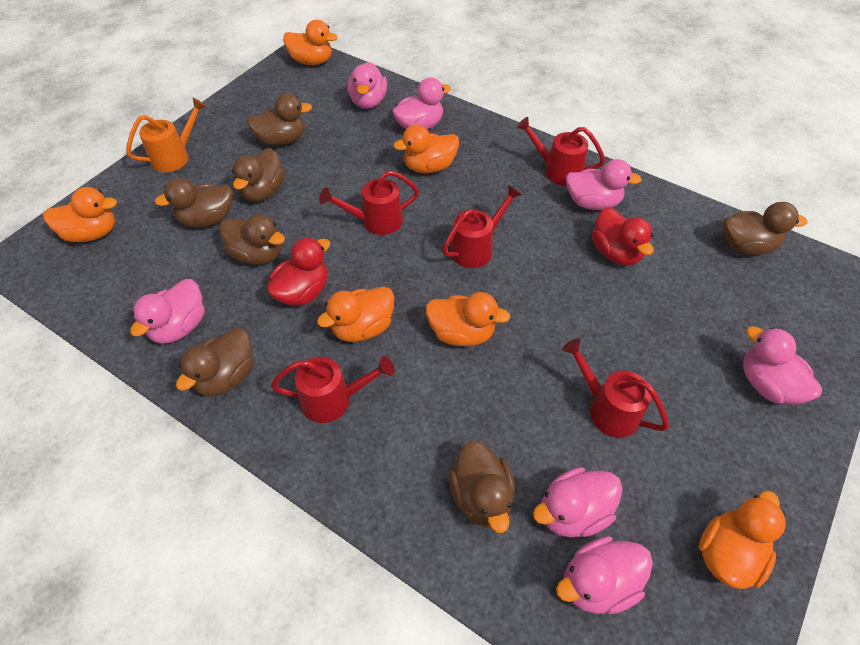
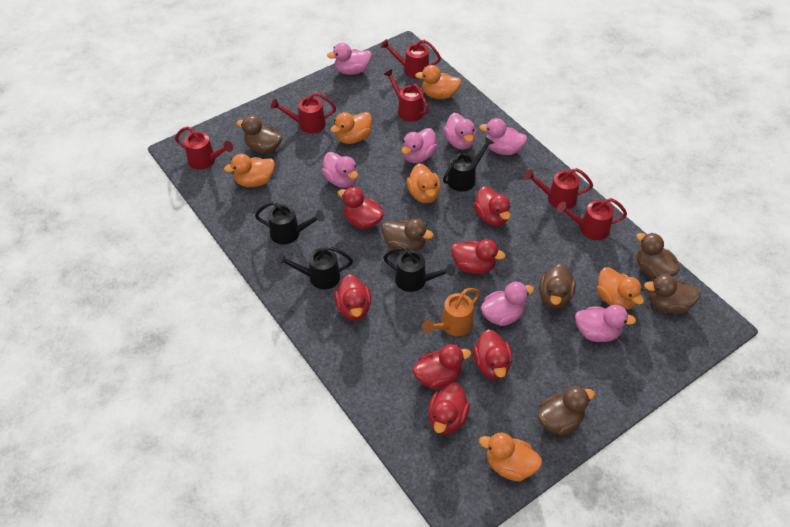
black watering can: 0 -> 4
brown duck: 7 -> 6
red duck: 2 -> 7
red watering can: 5 -> 6

